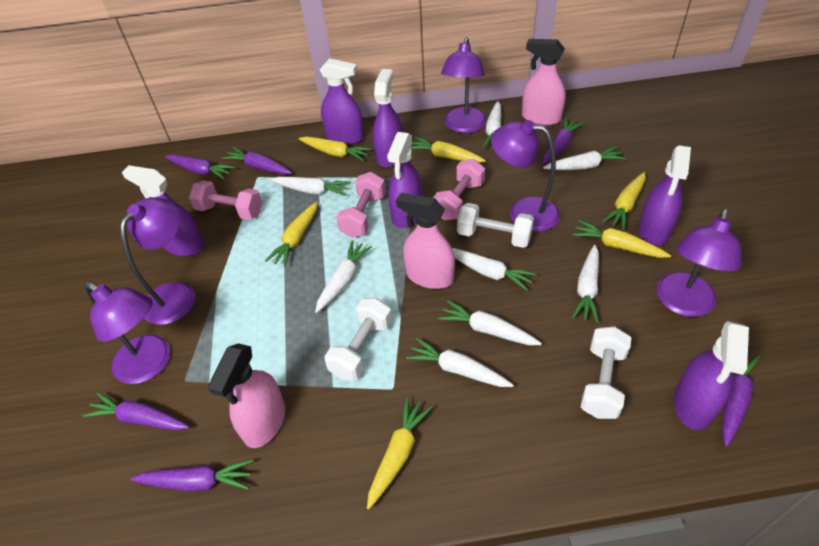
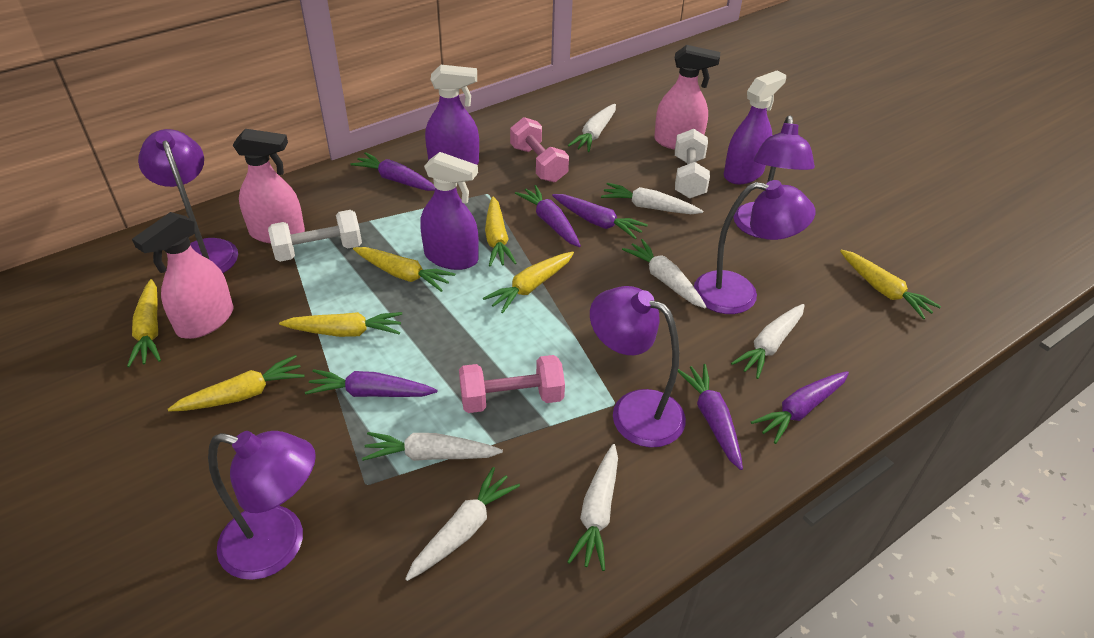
pink dumbbell: 3 -> 2
purple spray bottle: 6 -> 3
white carrot: 8 -> 7
white dumbbell: 3 -> 2
yellow carrot: 6 -> 7

